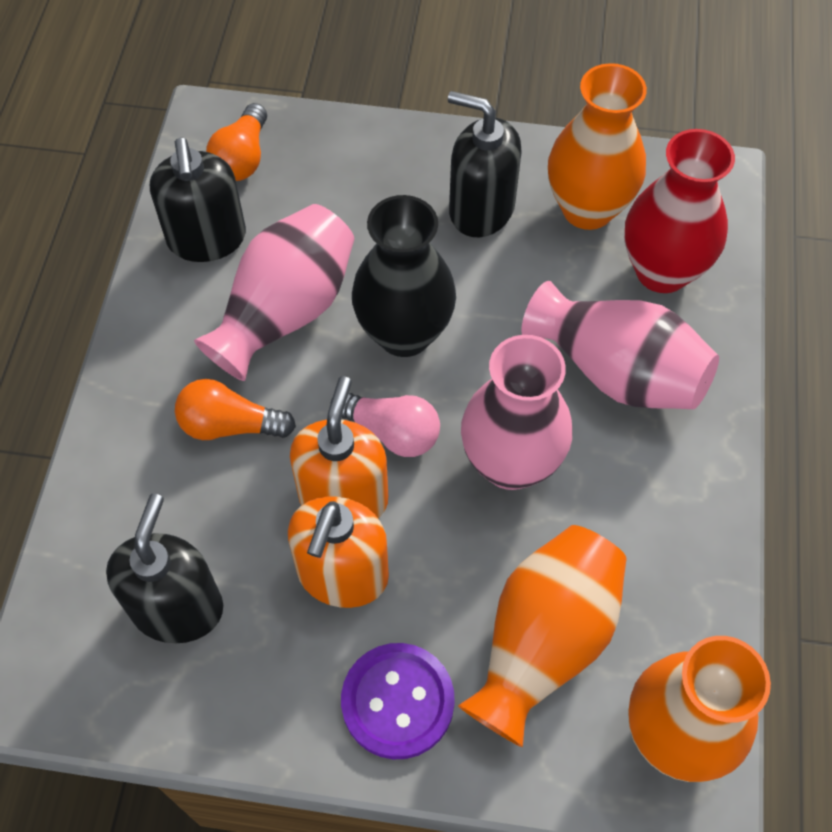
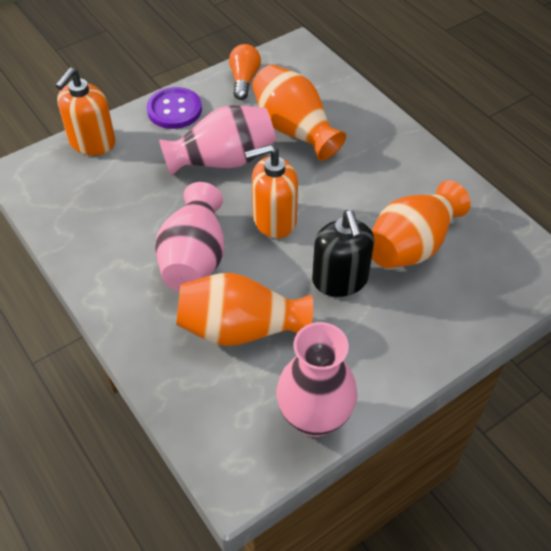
black soap dispenser: 3 -> 1
black vase: 1 -> 0
orange light bulb: 2 -> 1
pink light bulb: 1 -> 0
red vase: 1 -> 0

